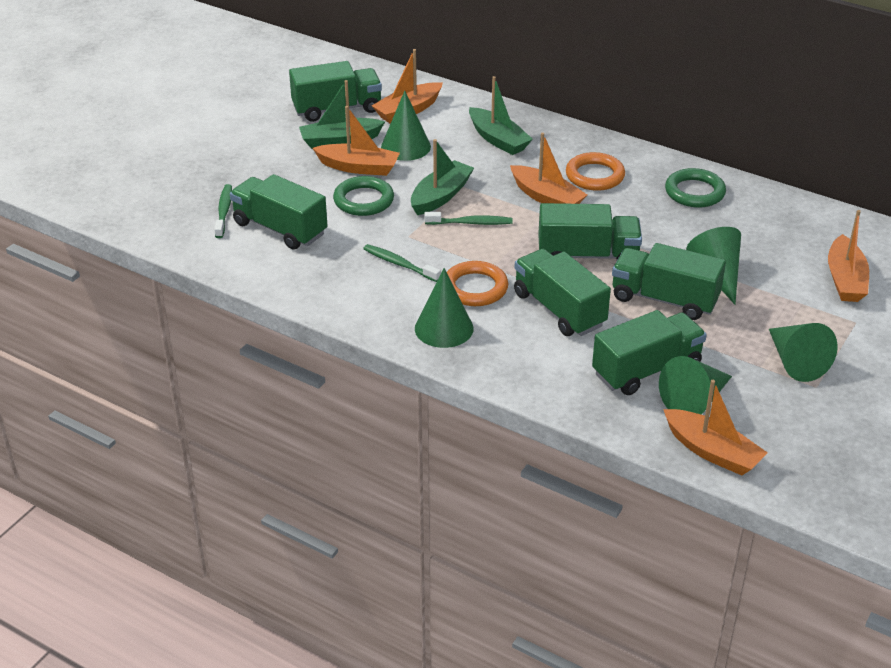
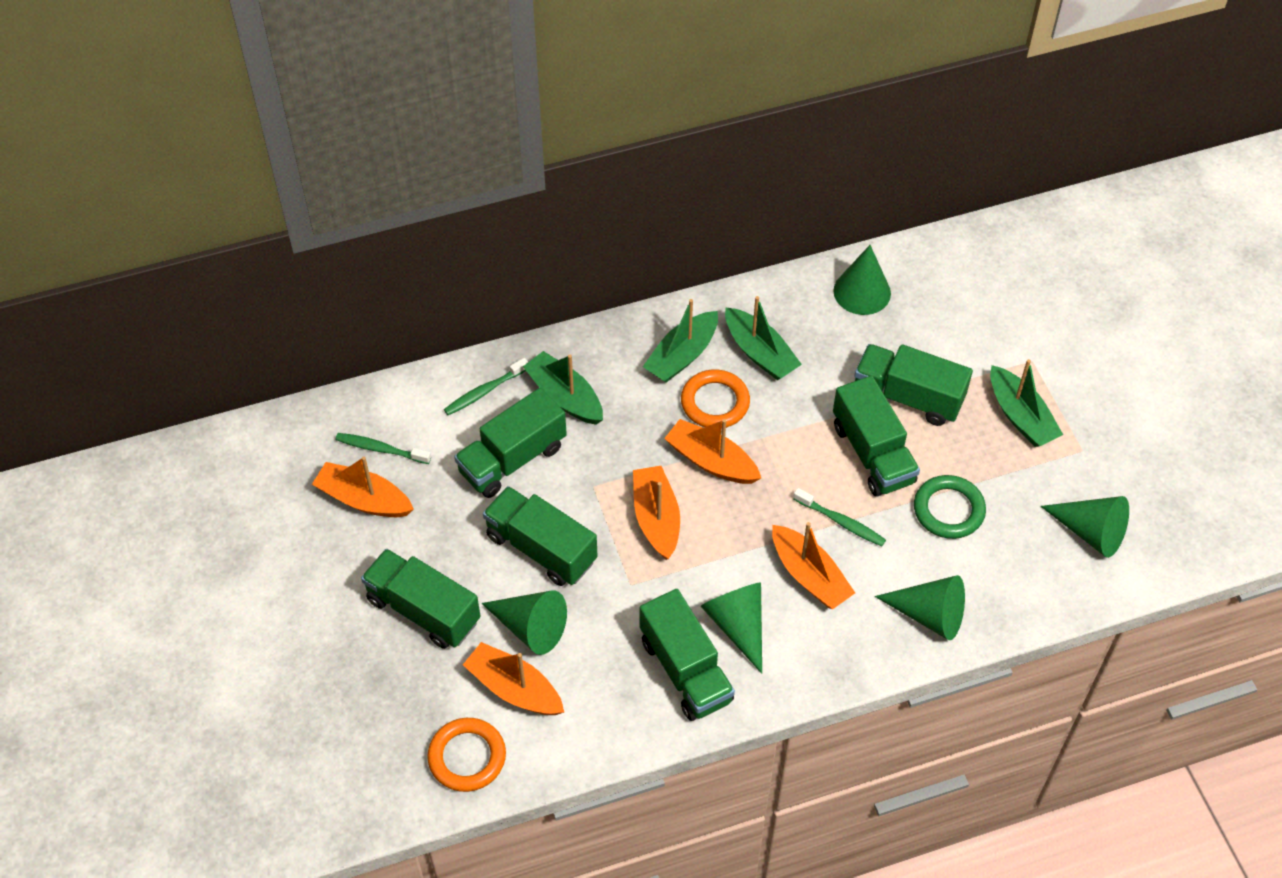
green boat: 3 -> 4
green ring: 2 -> 1

